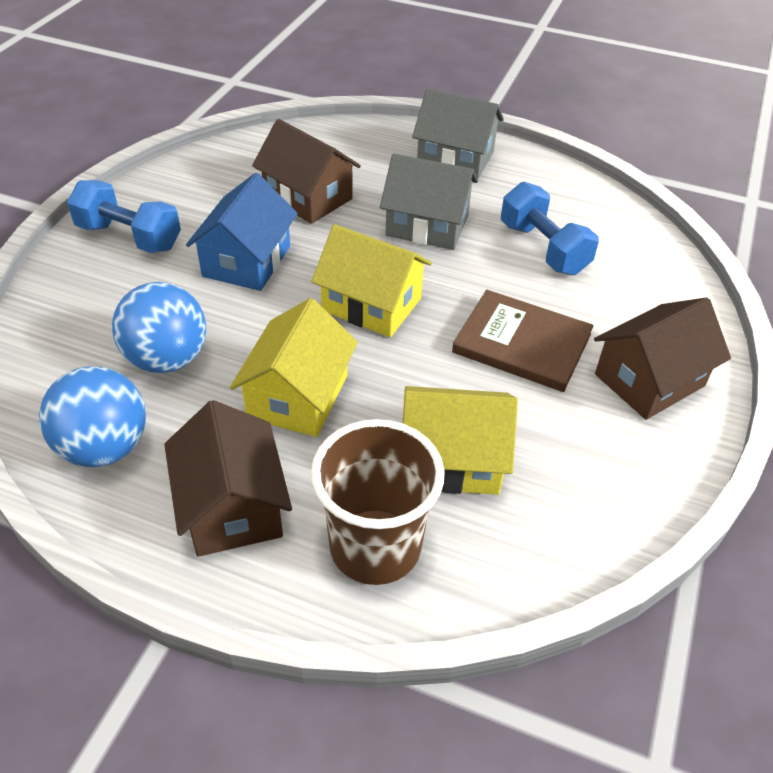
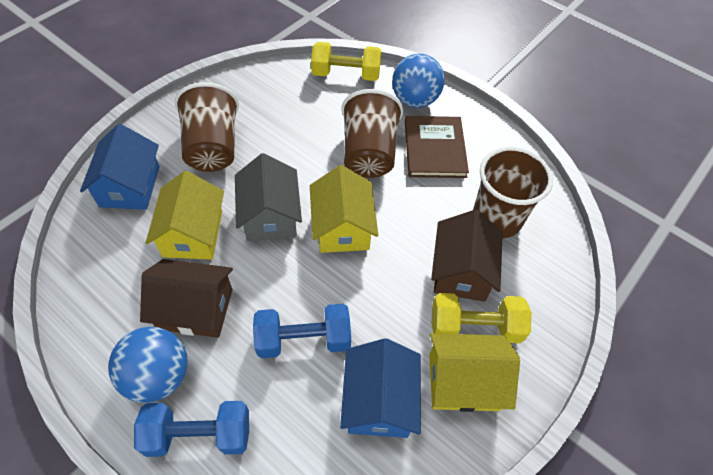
blue house: 1 -> 2
brown cup: 1 -> 3
brown house: 3 -> 2
grey house: 2 -> 1
yellow dumbbell: 0 -> 2

